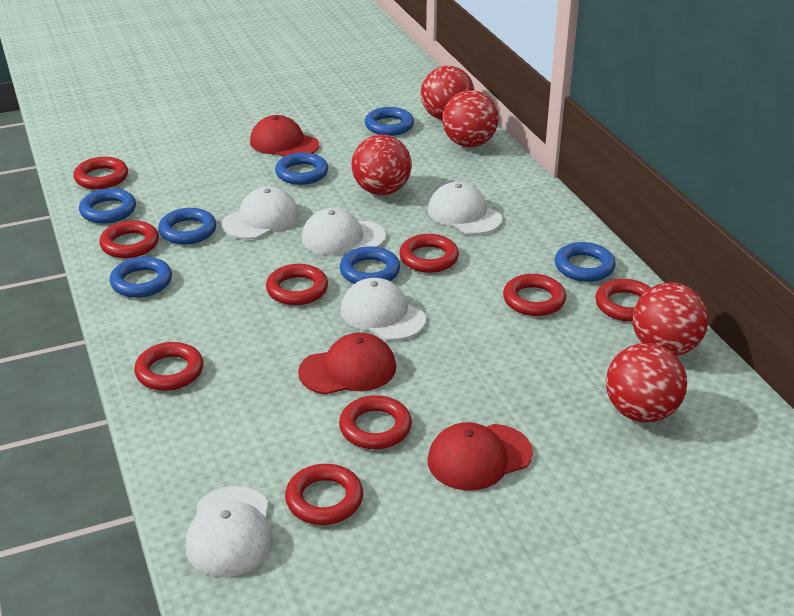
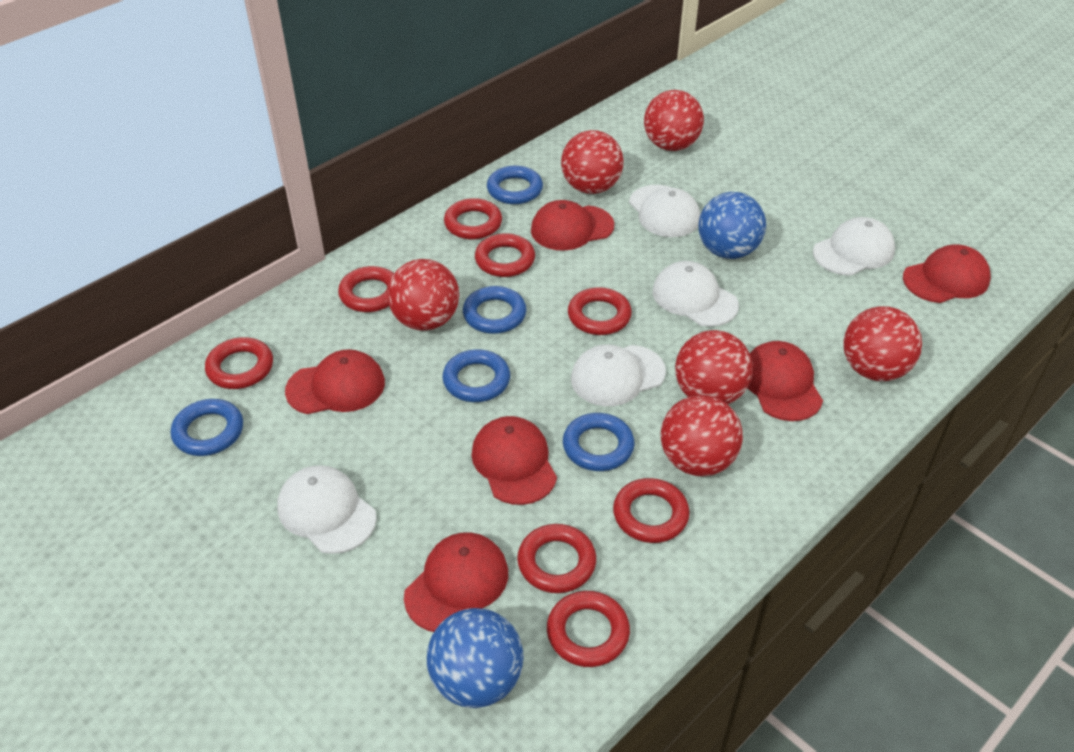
blue ball: 0 -> 2
blue ring: 7 -> 5
red ball: 5 -> 6
red cap: 3 -> 6
red ring: 9 -> 8

